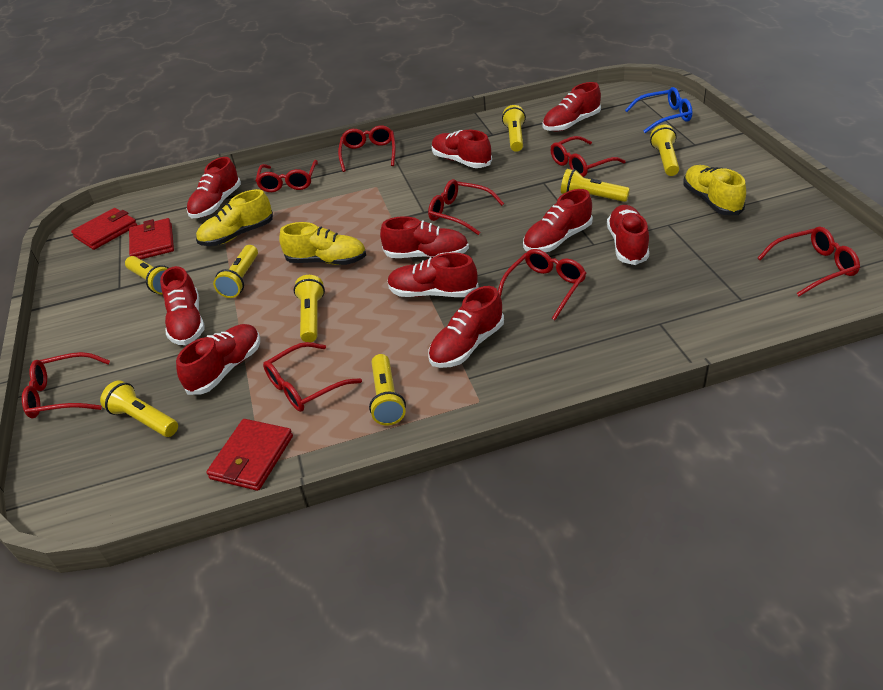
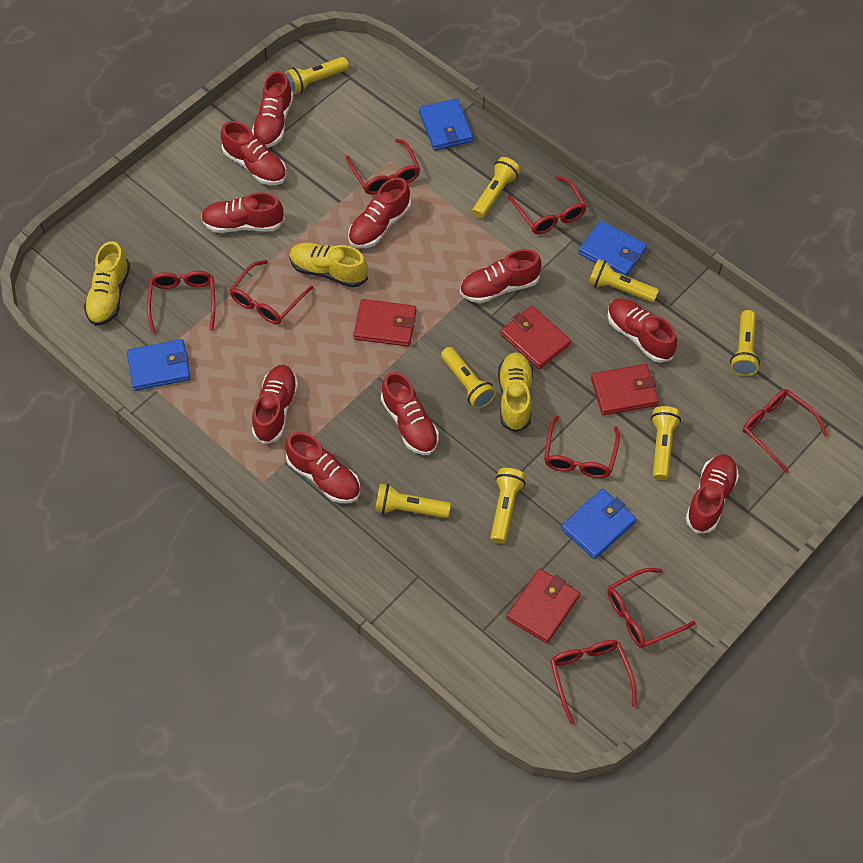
blue glasses: 1 -> 0
blue wallet: 0 -> 4
red wallet: 3 -> 4

